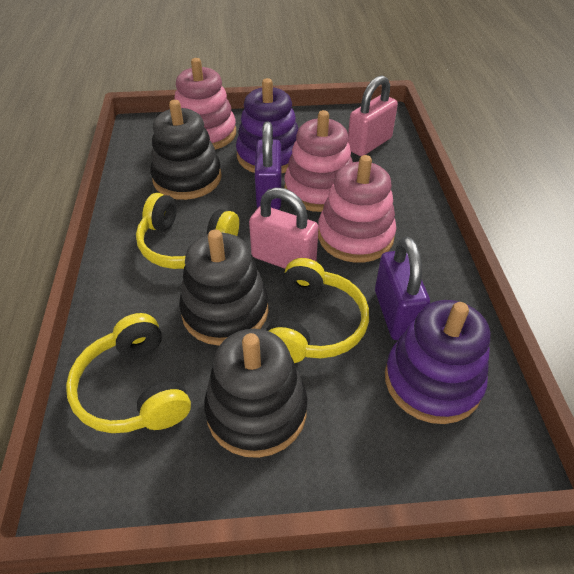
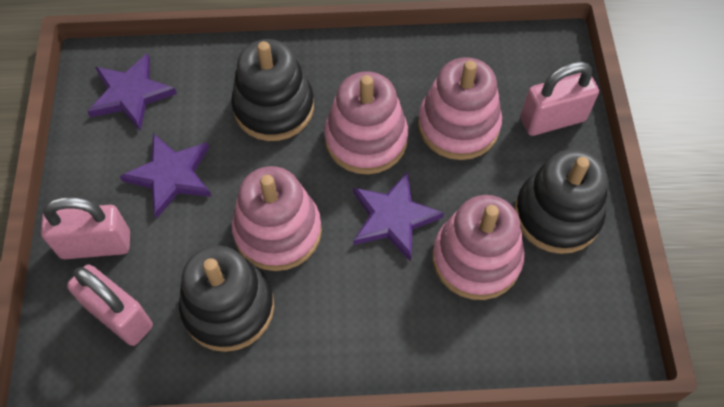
pink padlock: 2 -> 3
pink stacking toy: 3 -> 4
purple padlock: 2 -> 0
purple stacking toy: 2 -> 0
purple star: 0 -> 3
yellow headphones: 3 -> 0

